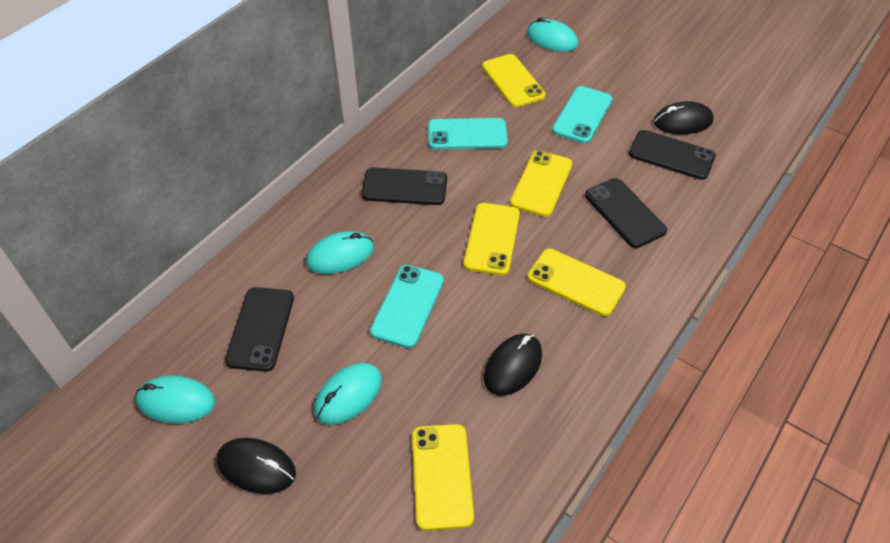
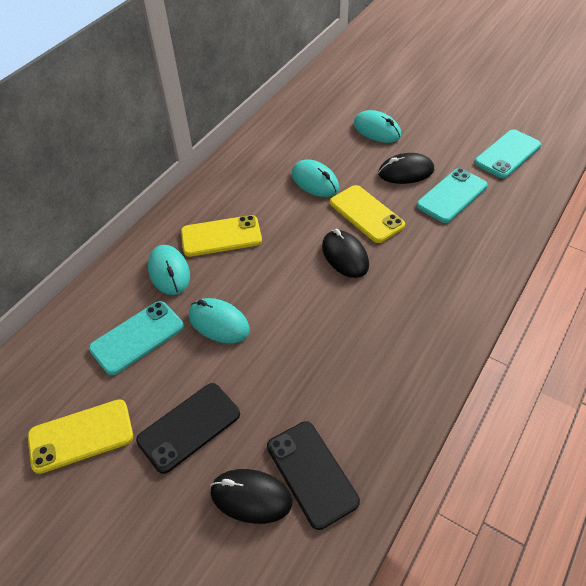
black phone: 4 -> 2
yellow phone: 5 -> 3

